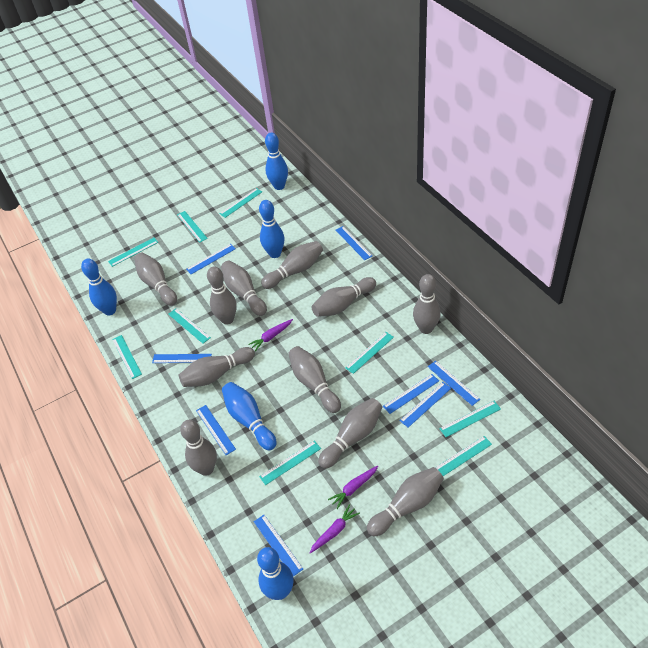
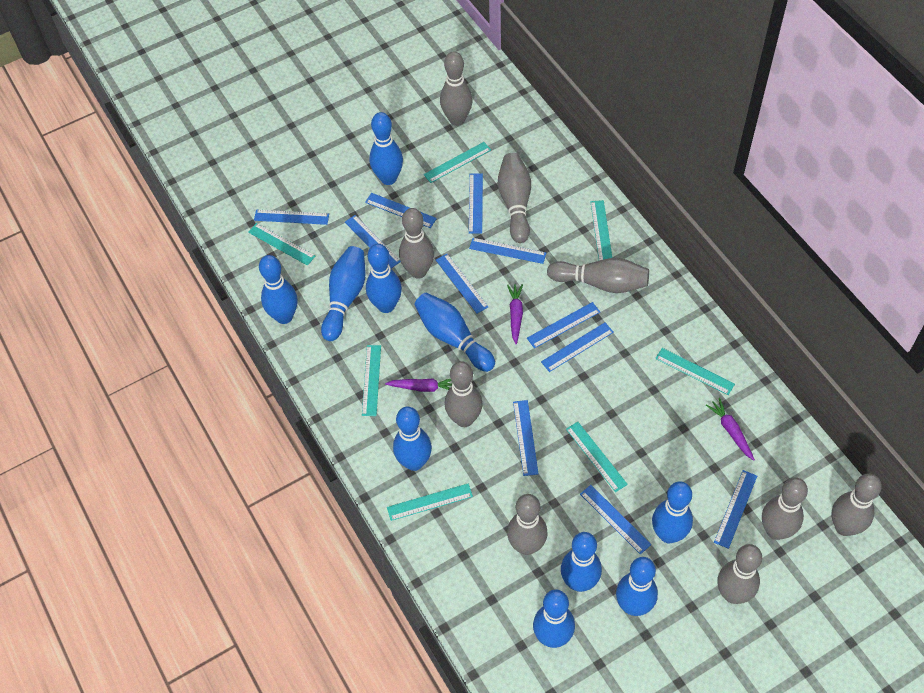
blue bowling pin: 5 -> 10
blue ruler: 8 -> 11
grey bowling pin: 11 -> 9
turquoise ruler: 9 -> 7

